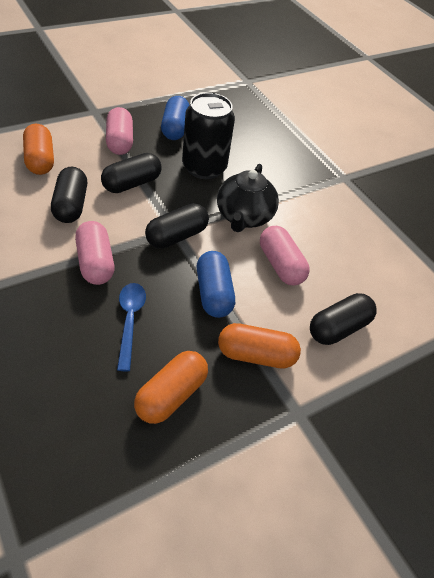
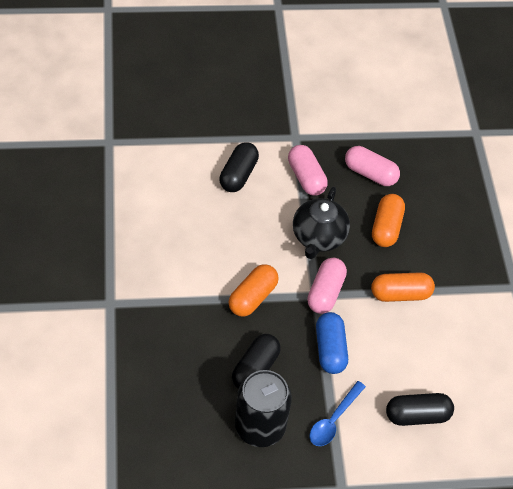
black capsule: 4 -> 3
blue capsule: 2 -> 1

